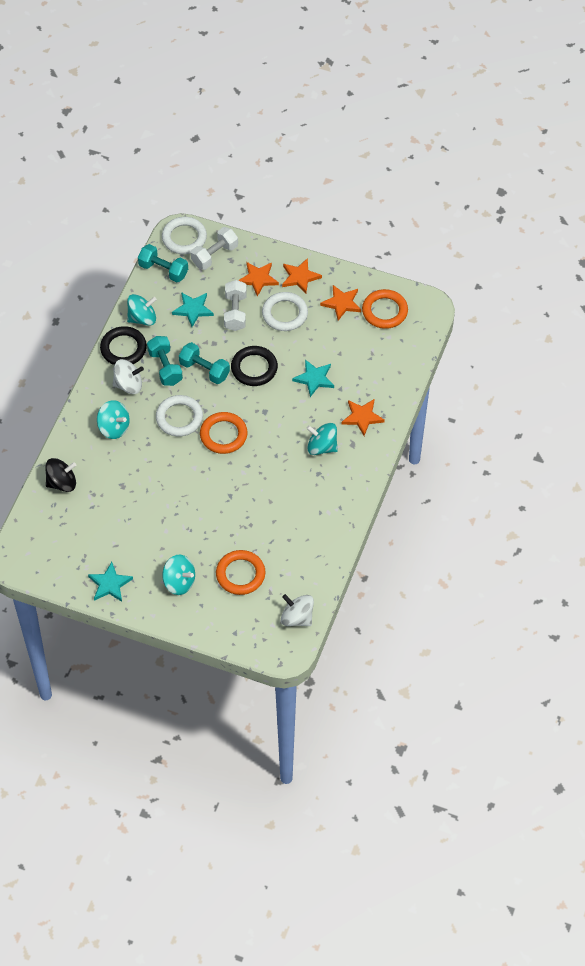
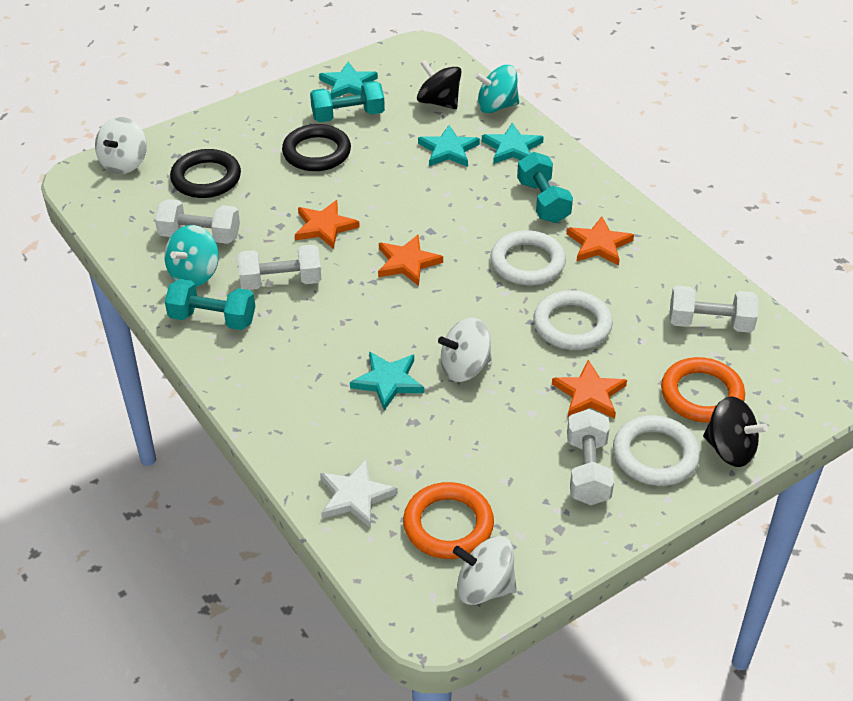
black spinning top: 1 -> 2
orange ring: 3 -> 2
turquoise spinning top: 4 -> 2
turquoise star: 3 -> 4
white dumbbell: 2 -> 4
white spinning top: 2 -> 3
white star: 0 -> 1

